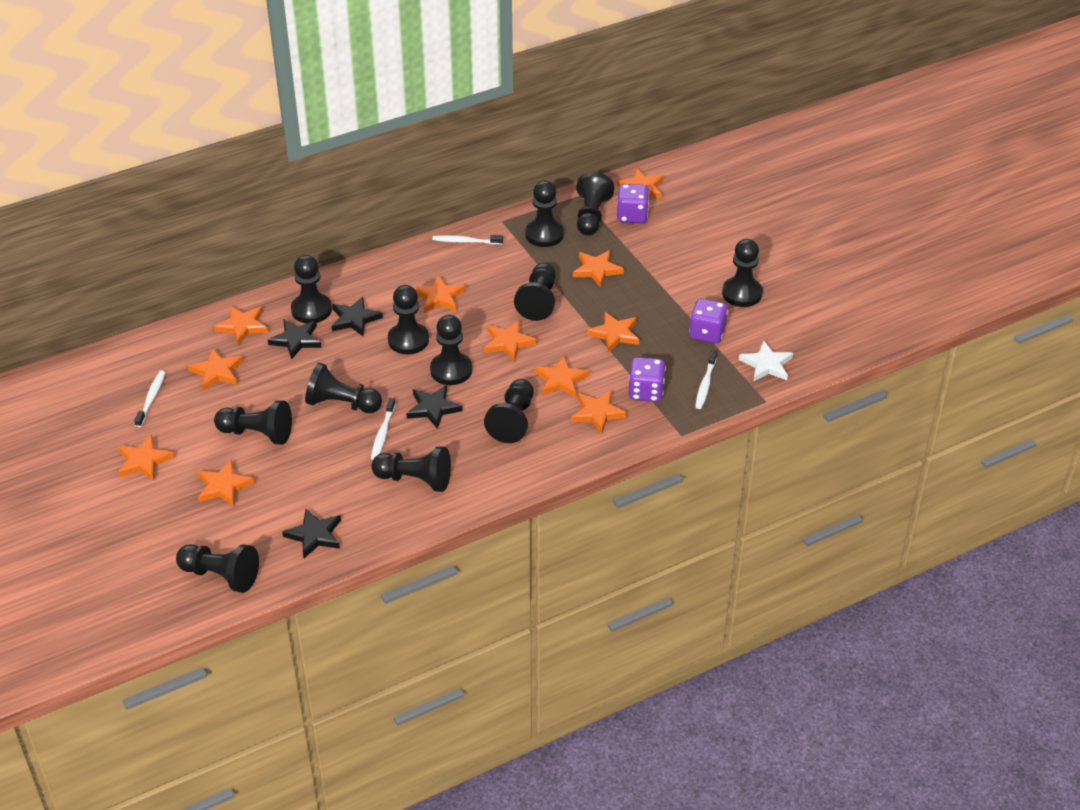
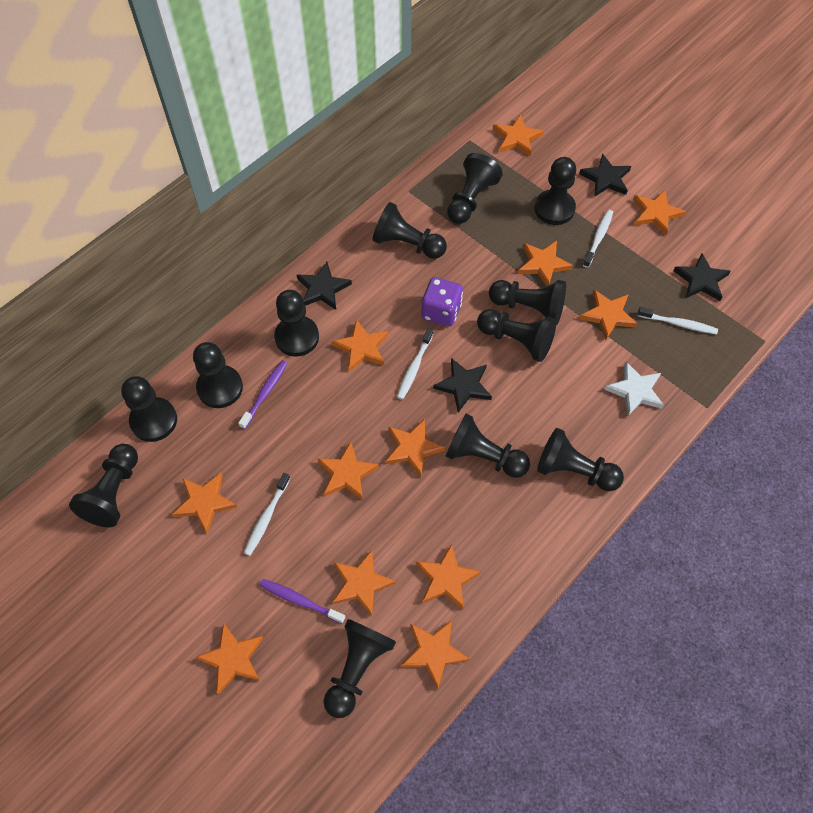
orange star: 11 -> 12
purple dice: 3 -> 1
purple toothbrush: 0 -> 2

